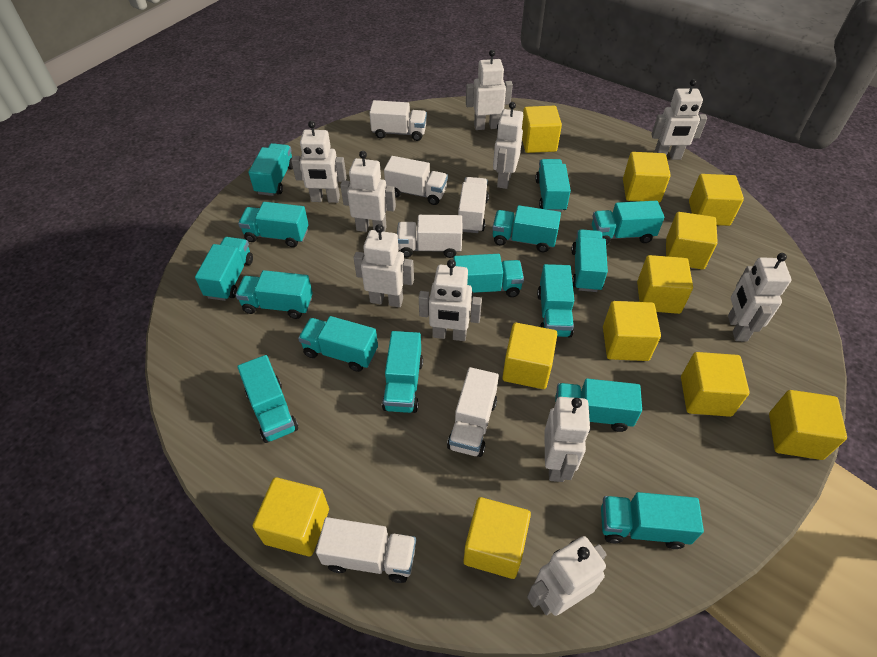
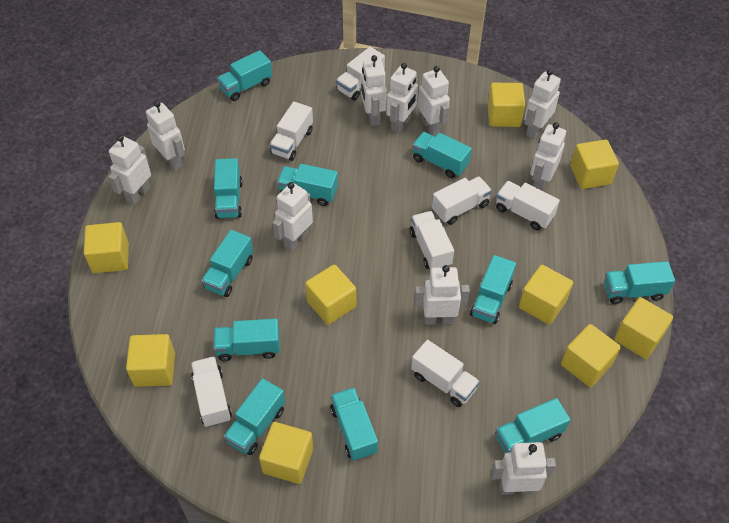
turquoise truck: 15 -> 11
white truck: 6 -> 7
yellow cube: 11 -> 9

